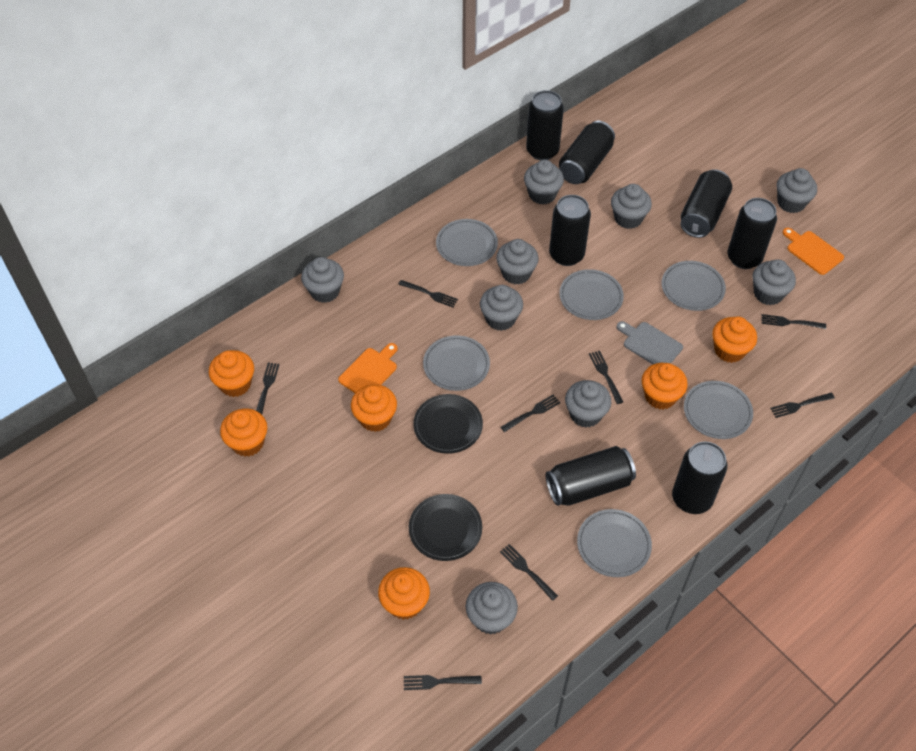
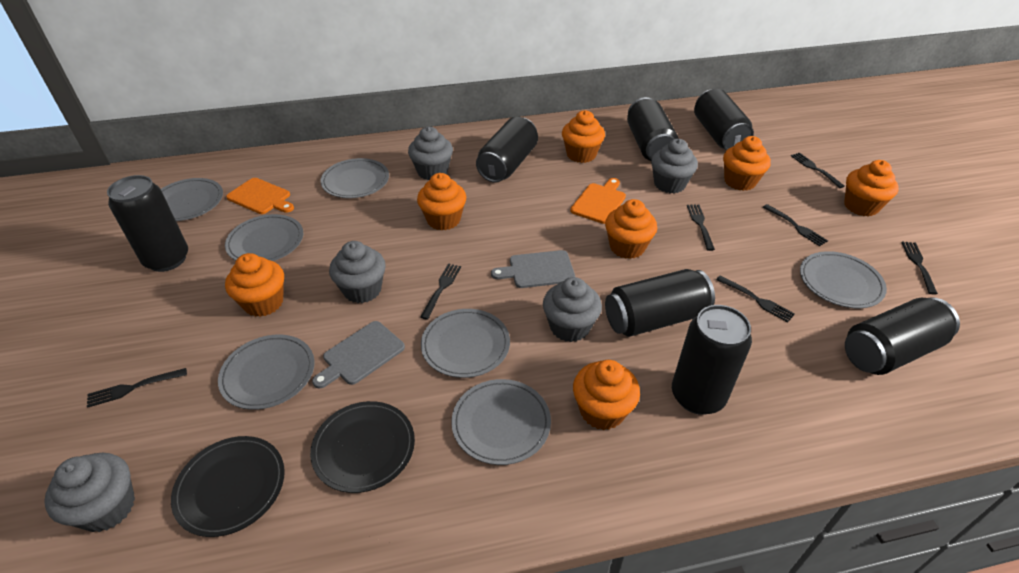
black fork: 8 -> 7
grey cupcake: 9 -> 5
grey cutting board: 1 -> 2
grey plate: 6 -> 7
orange cupcake: 6 -> 7

